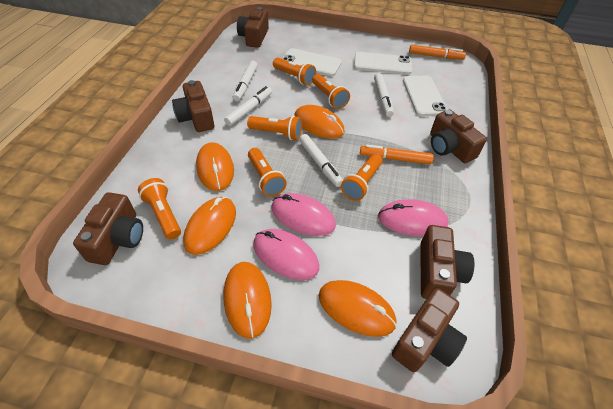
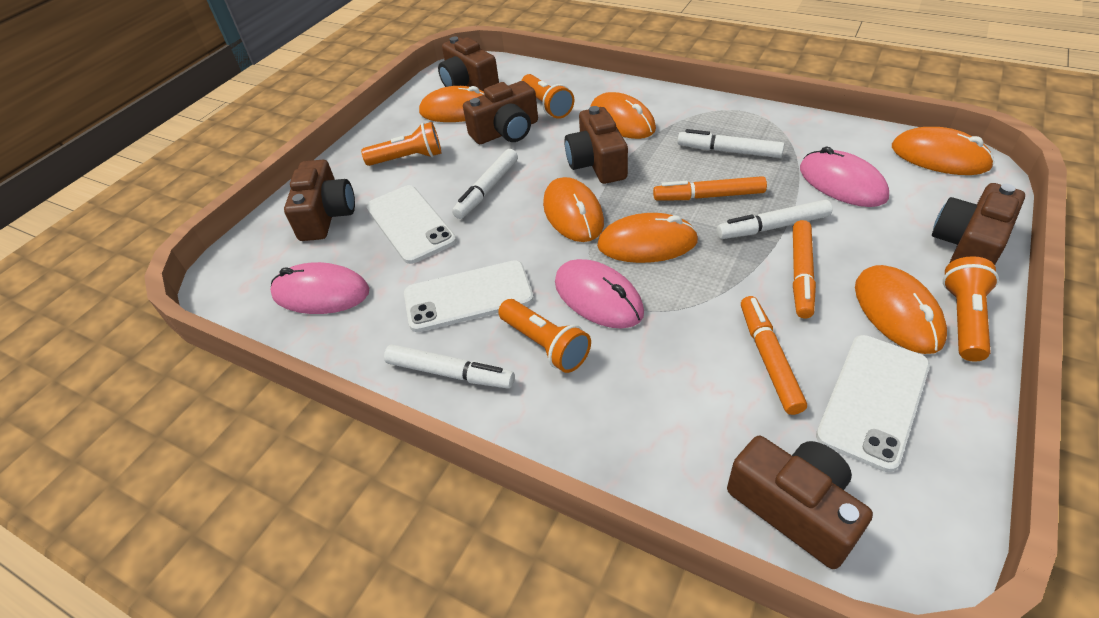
orange flashlight: 6 -> 4
orange marker: 2 -> 3
orange mouse: 5 -> 6

